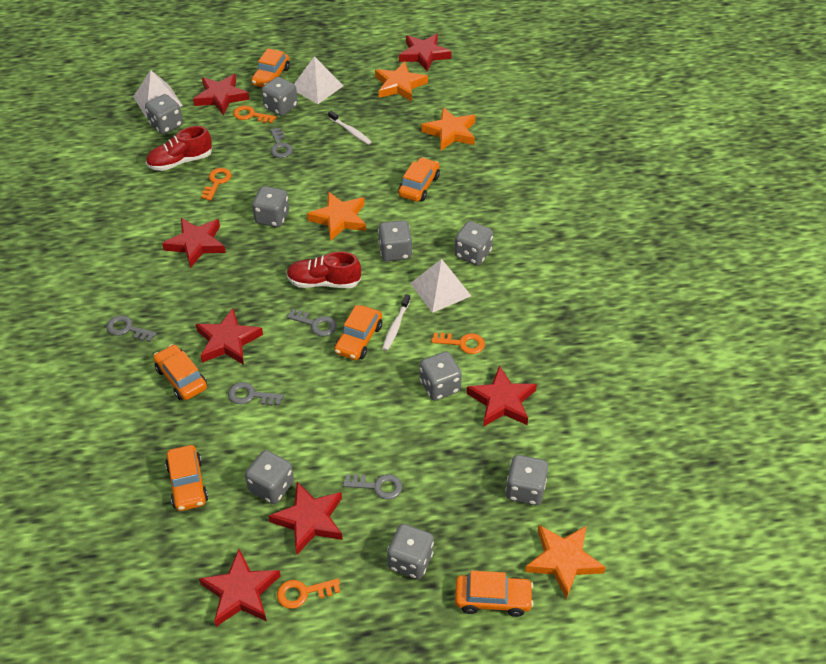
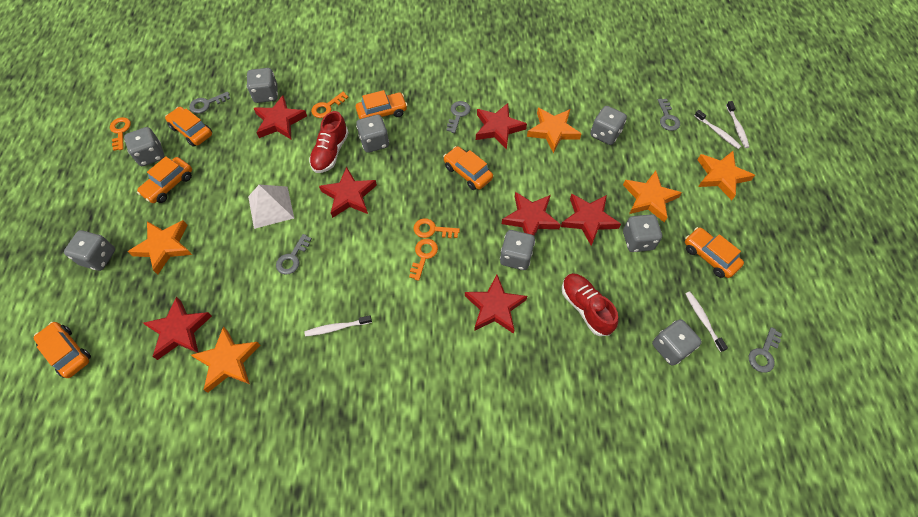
grey dice: 9 -> 8
orange star: 4 -> 5
white pyramid: 3 -> 1
white toothbrush: 2 -> 4

